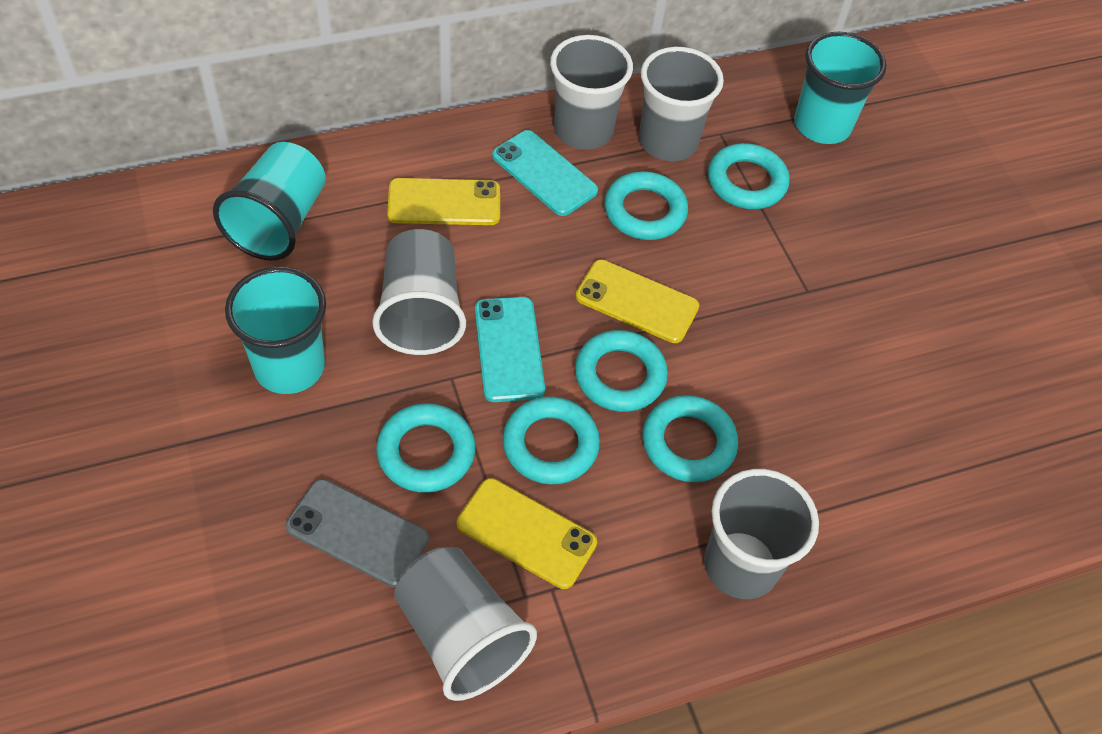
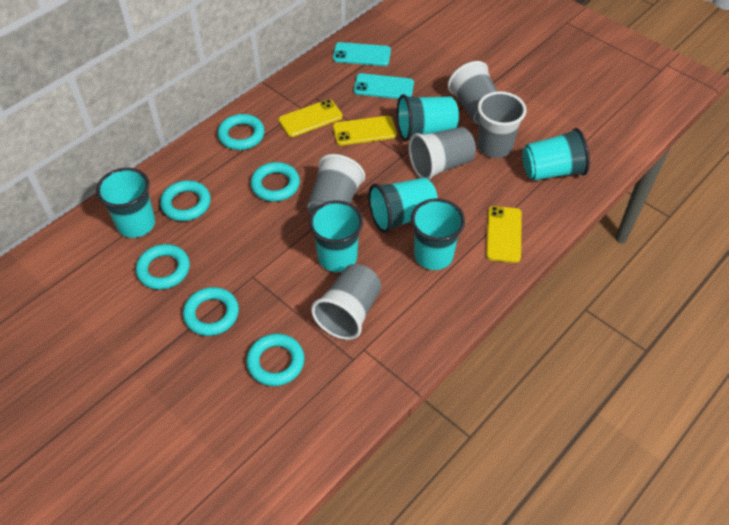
grey phone: 1 -> 0
turquoise cup: 3 -> 6

